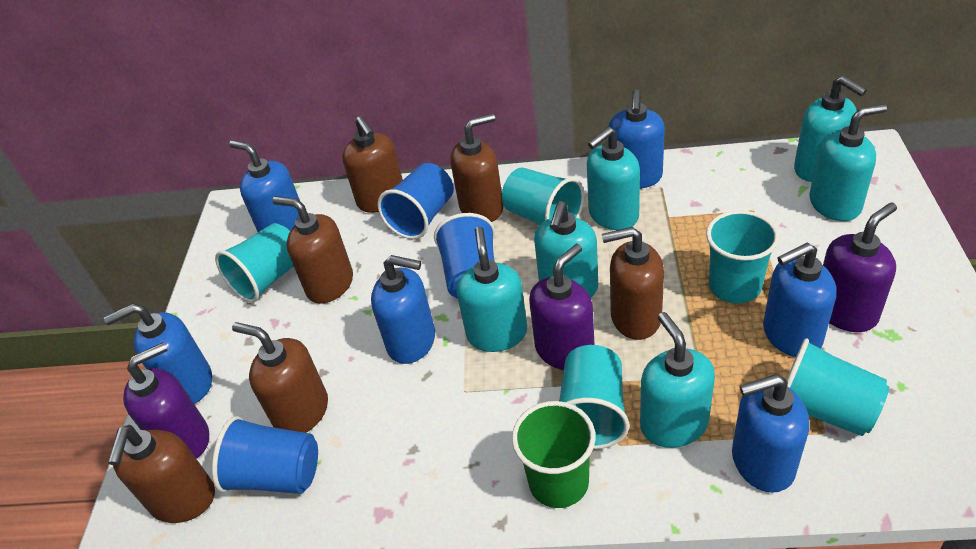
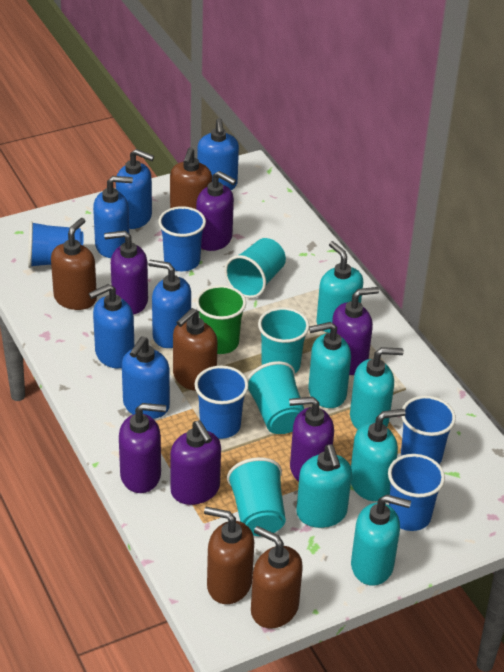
blue cup: 3 -> 5
brown soap dispenser: 6 -> 5
purple soap dispenser: 3 -> 6
turquoise cup: 5 -> 4

